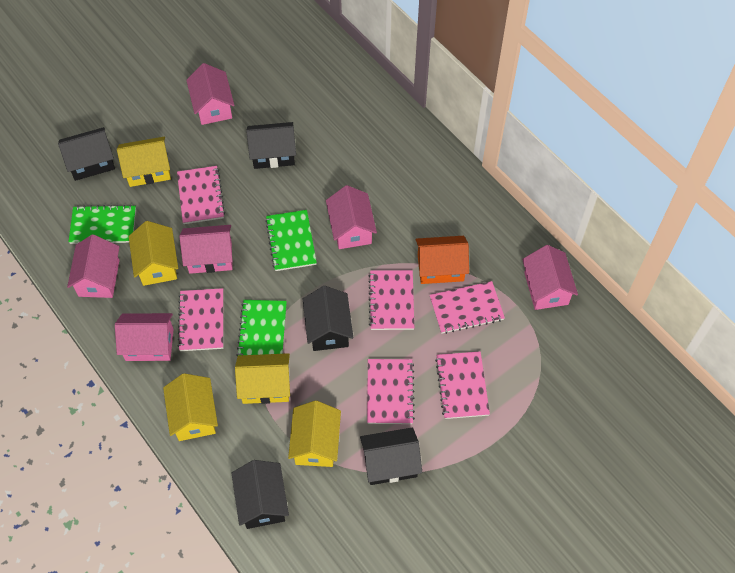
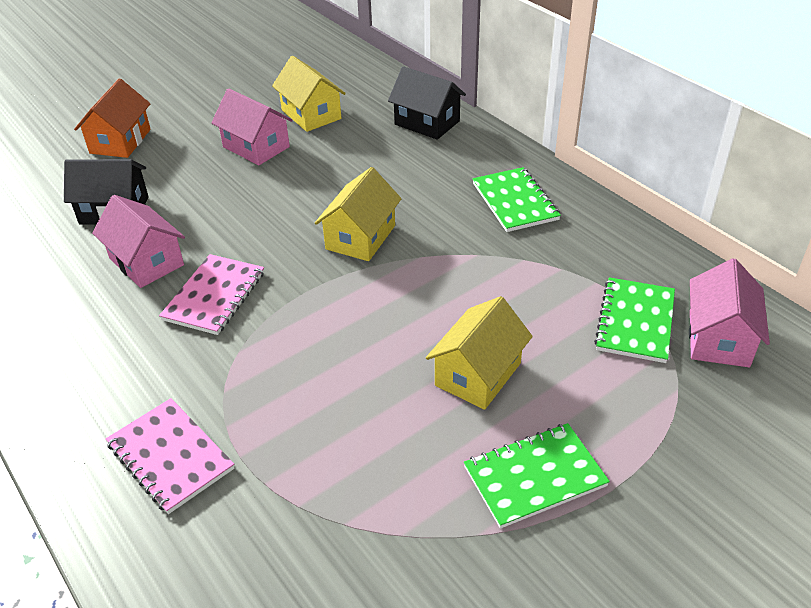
black house: 5 -> 2
pink house: 6 -> 3
pink notebook: 6 -> 2
yellow house: 5 -> 3

